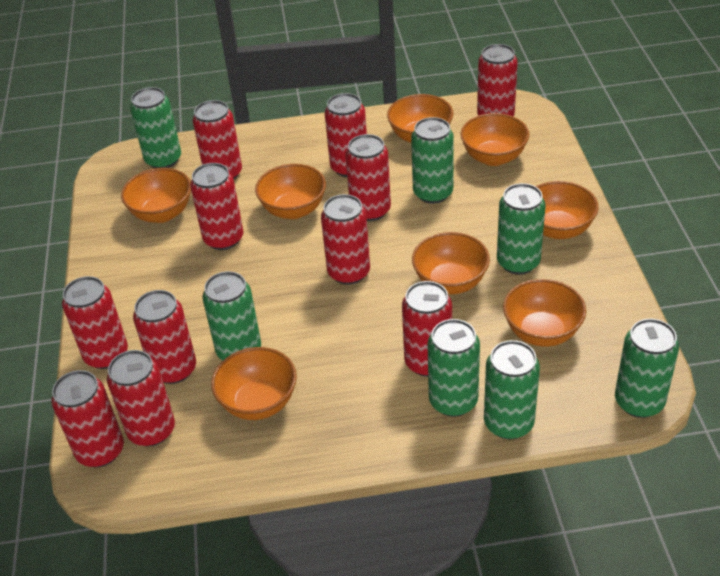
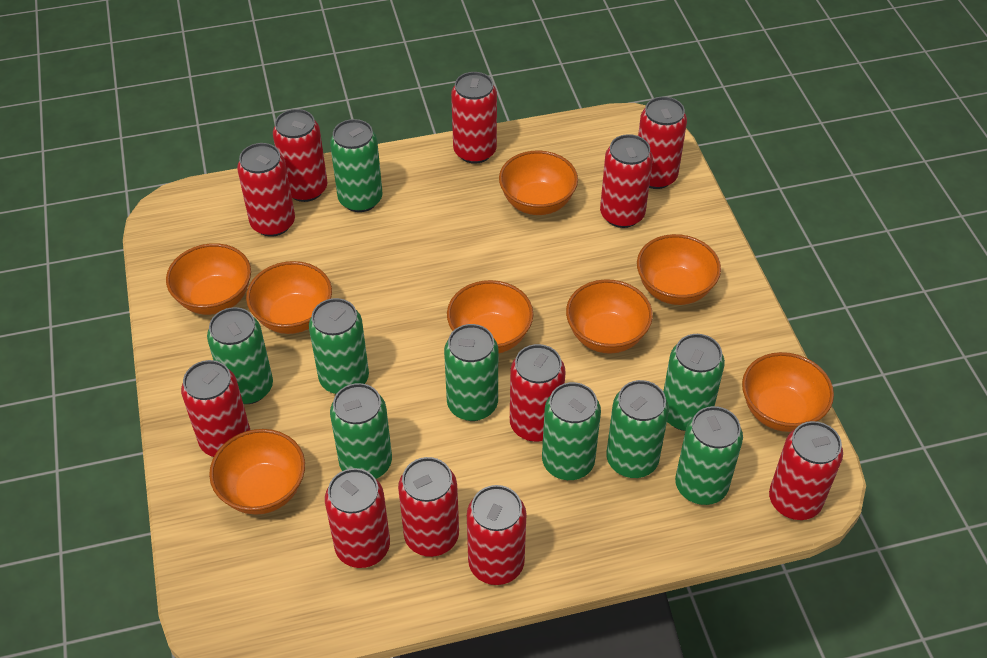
green can: 7 -> 9

